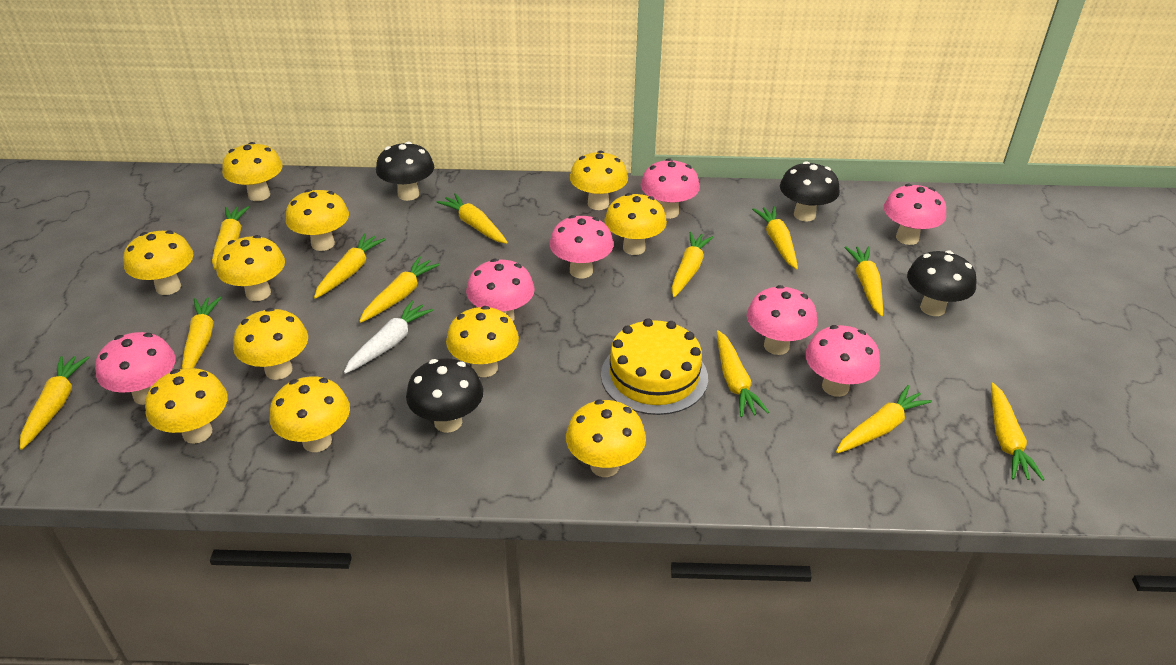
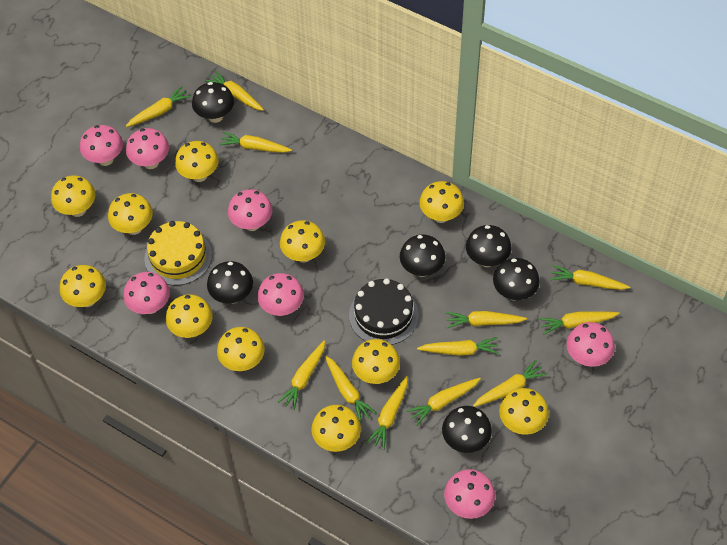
black cake: 0 -> 1
black mushroom: 4 -> 6
white carrot: 1 -> 0

